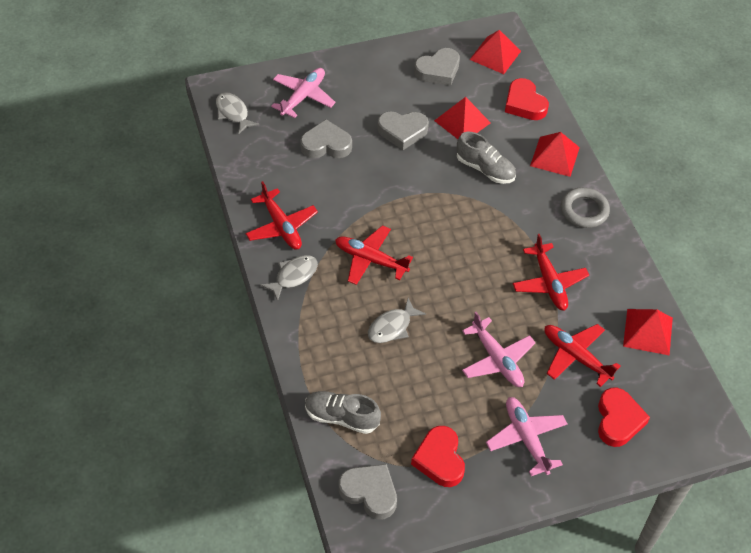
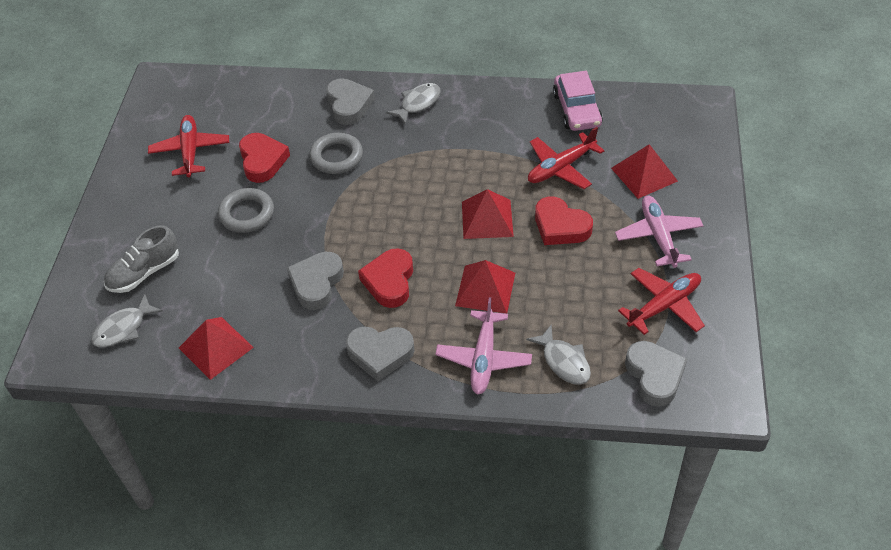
grey ring: 1 -> 2
grey shoe: 2 -> 1
pink car: 0 -> 1
pink plane: 3 -> 2
red plane: 4 -> 3

